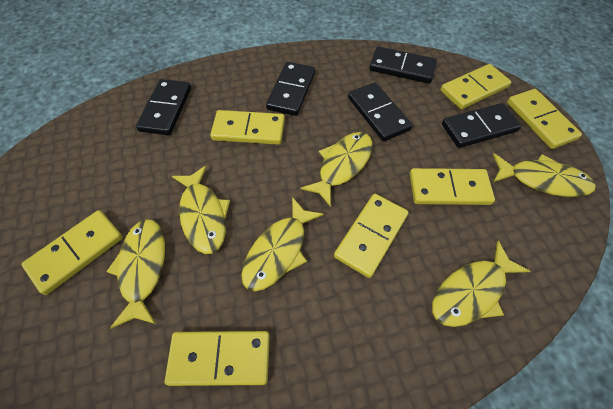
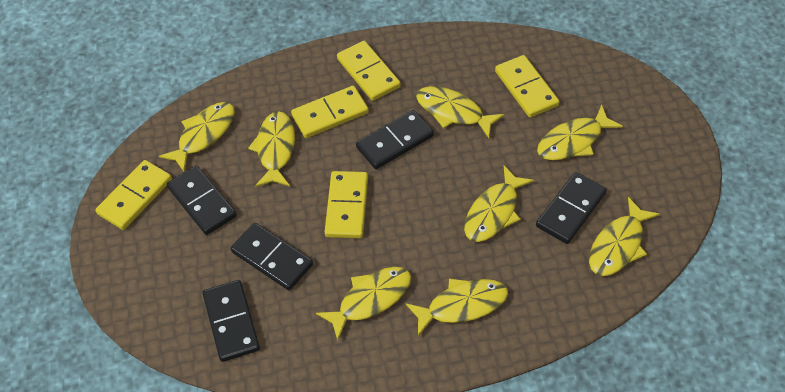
yellow domino: 7 -> 5
yellow fish: 6 -> 8

